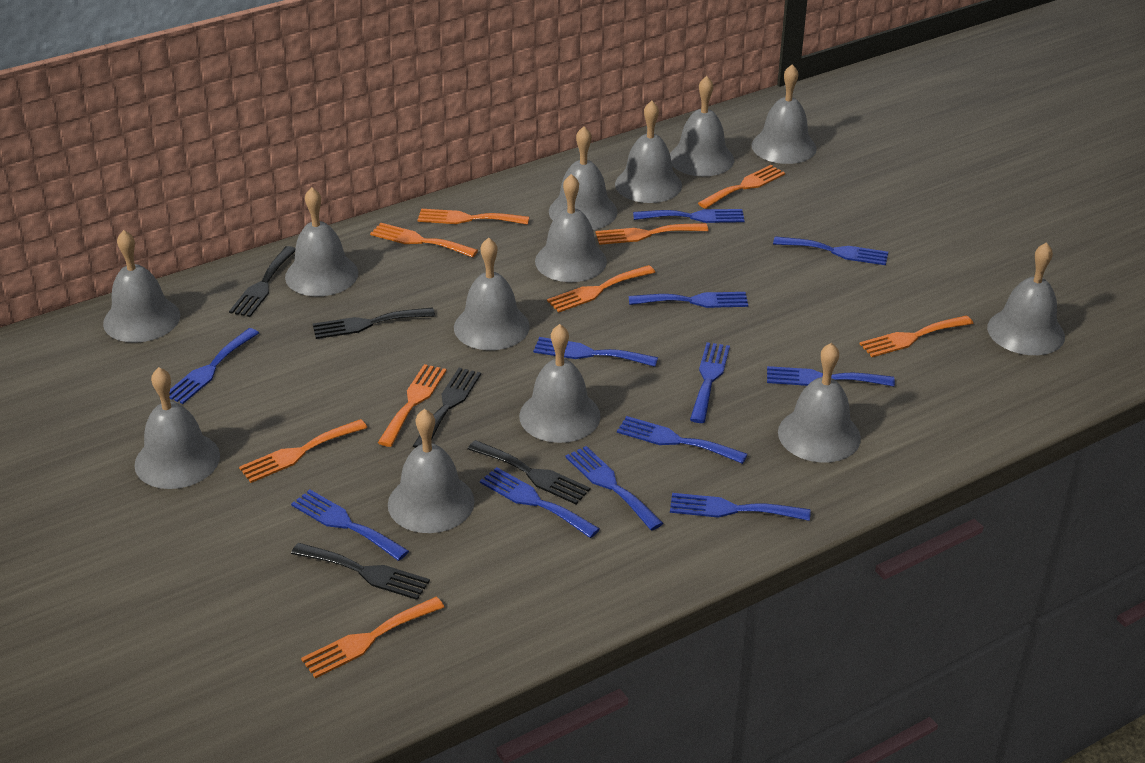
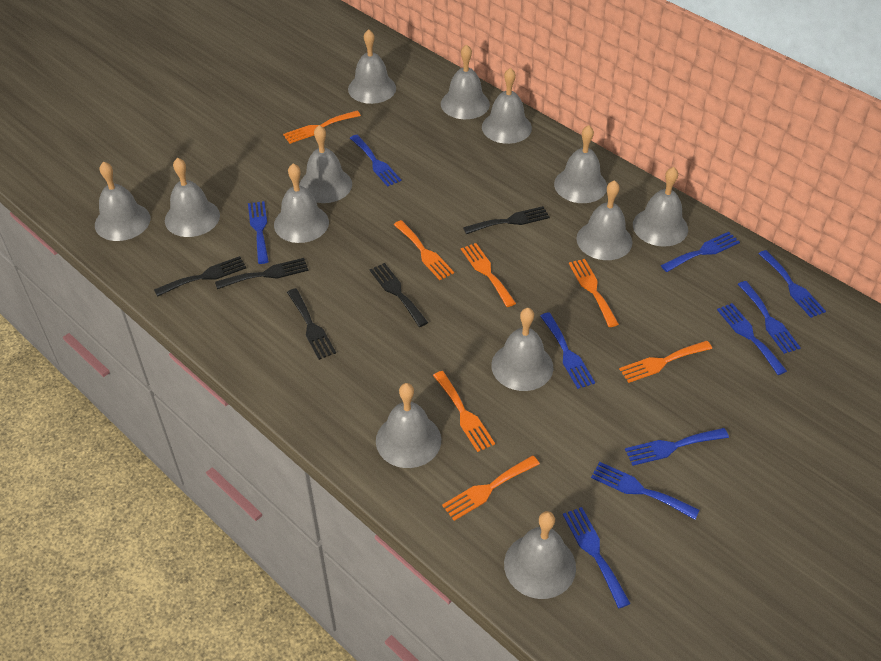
blue fork: 12 -> 10
orange fork: 9 -> 7

